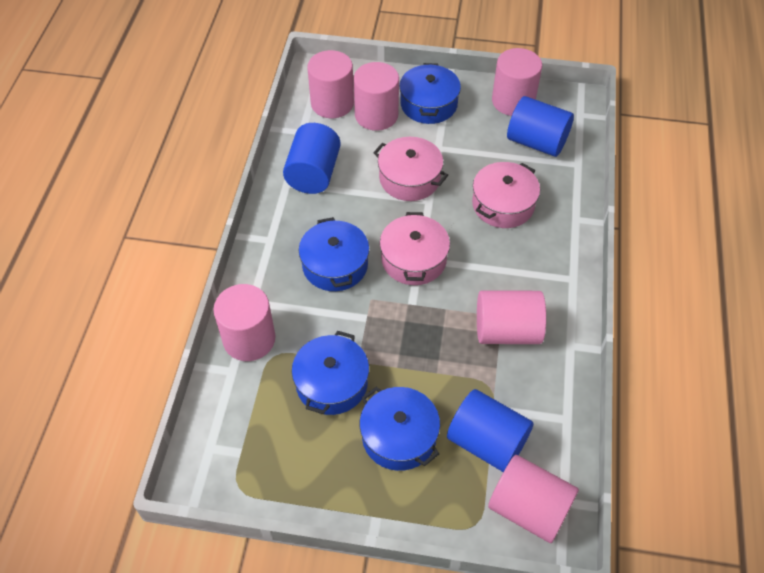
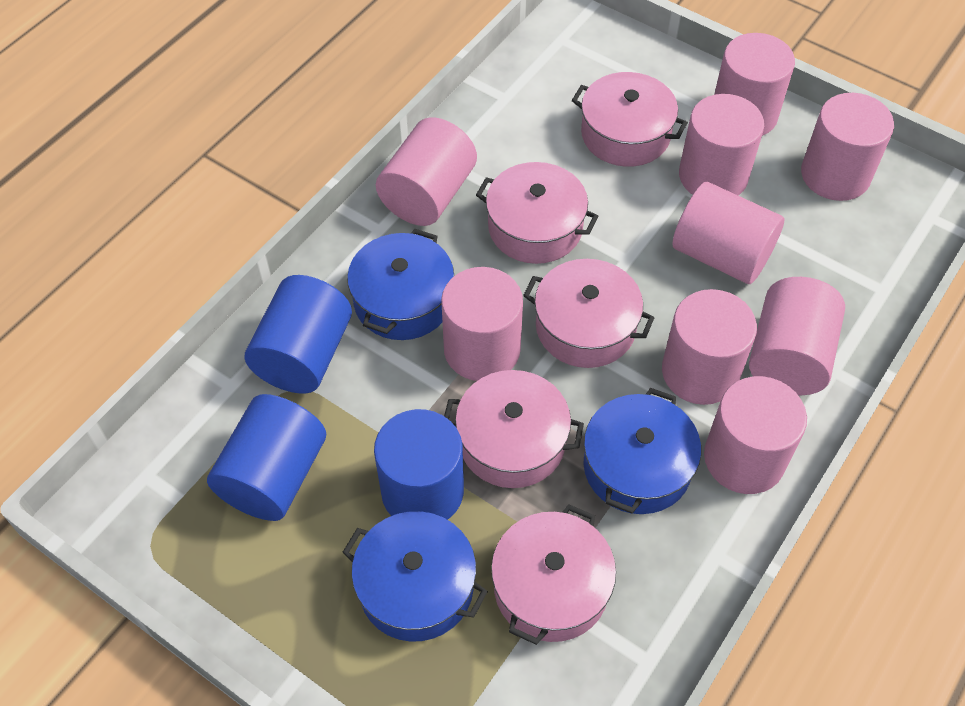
blue pot: 4 -> 3
pink cylinder: 6 -> 9
pink pot: 3 -> 5

